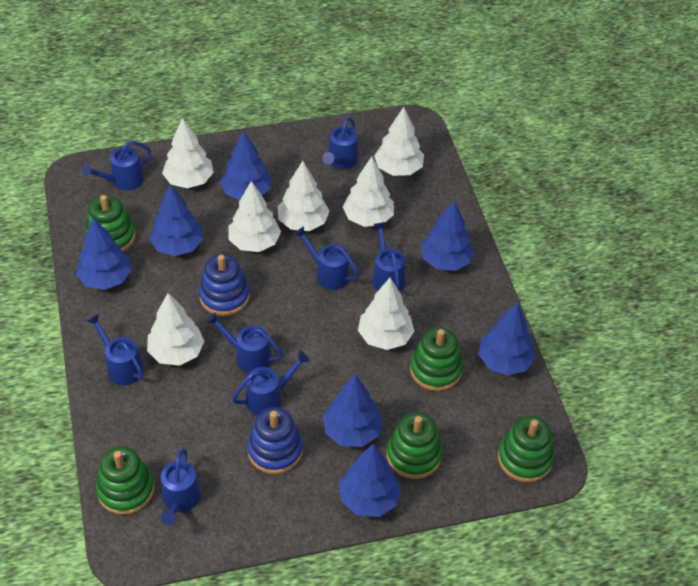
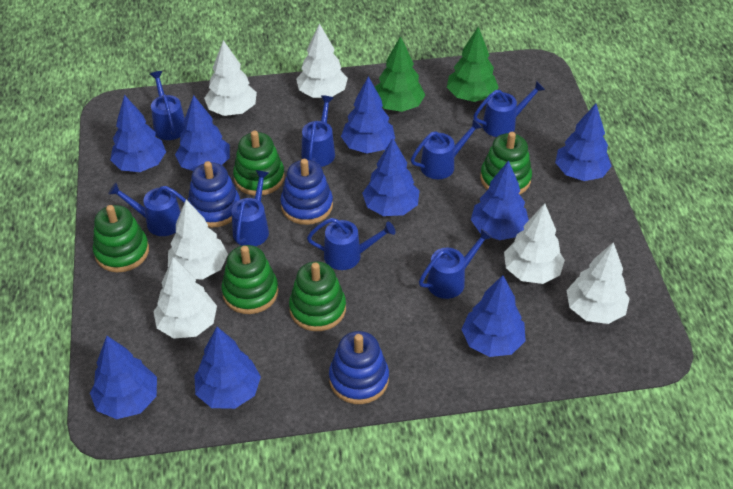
blue stacking toy: 2 -> 3
blue tree: 7 -> 9
green tree: 0 -> 2
white tree: 7 -> 6

